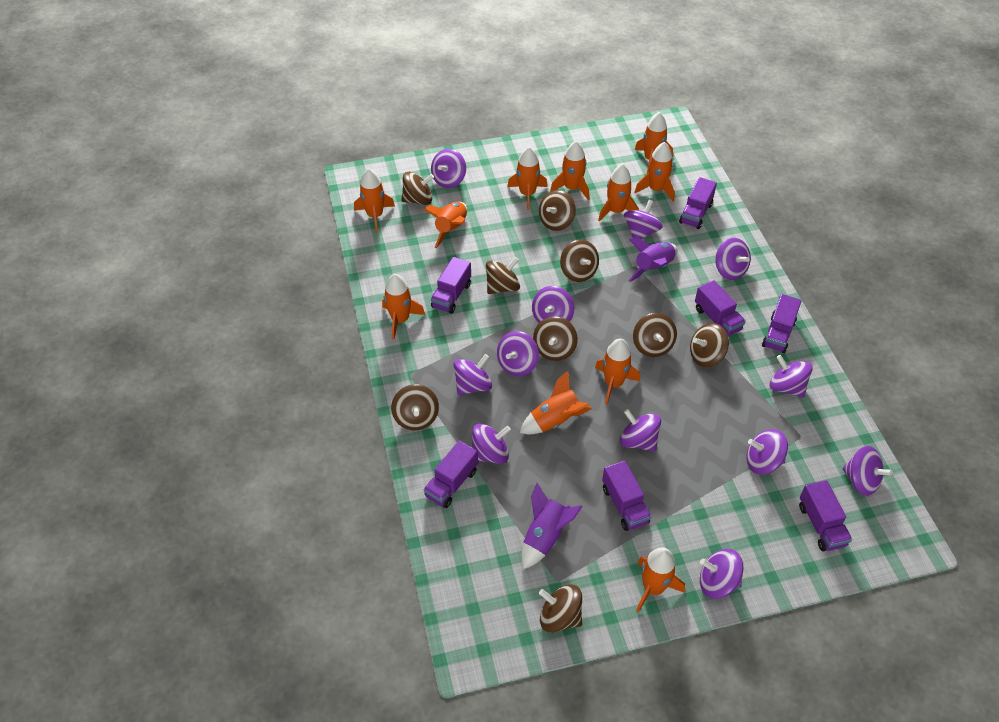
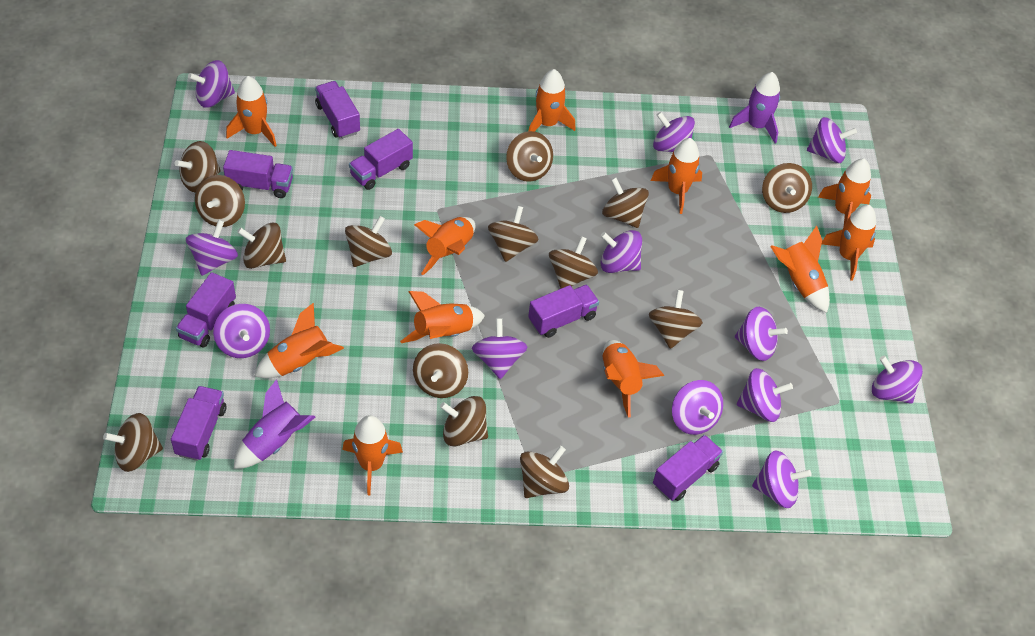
brown spinning top: 9 -> 14

